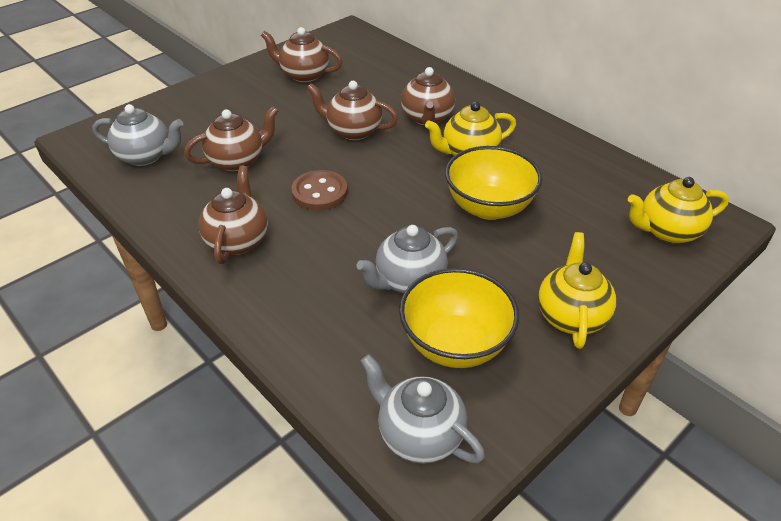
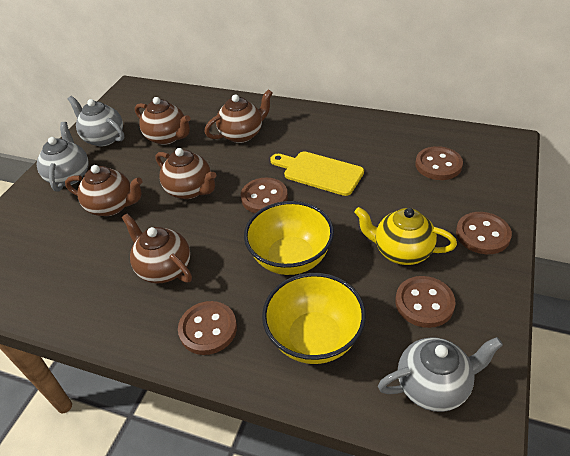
brown button: 1 -> 5
yellow cutting board: 0 -> 1
yellow teapot: 3 -> 1

